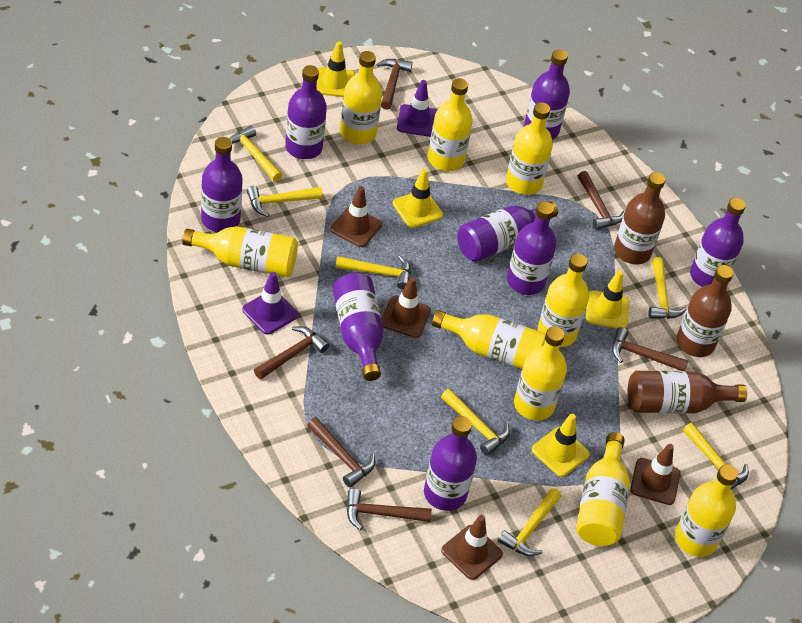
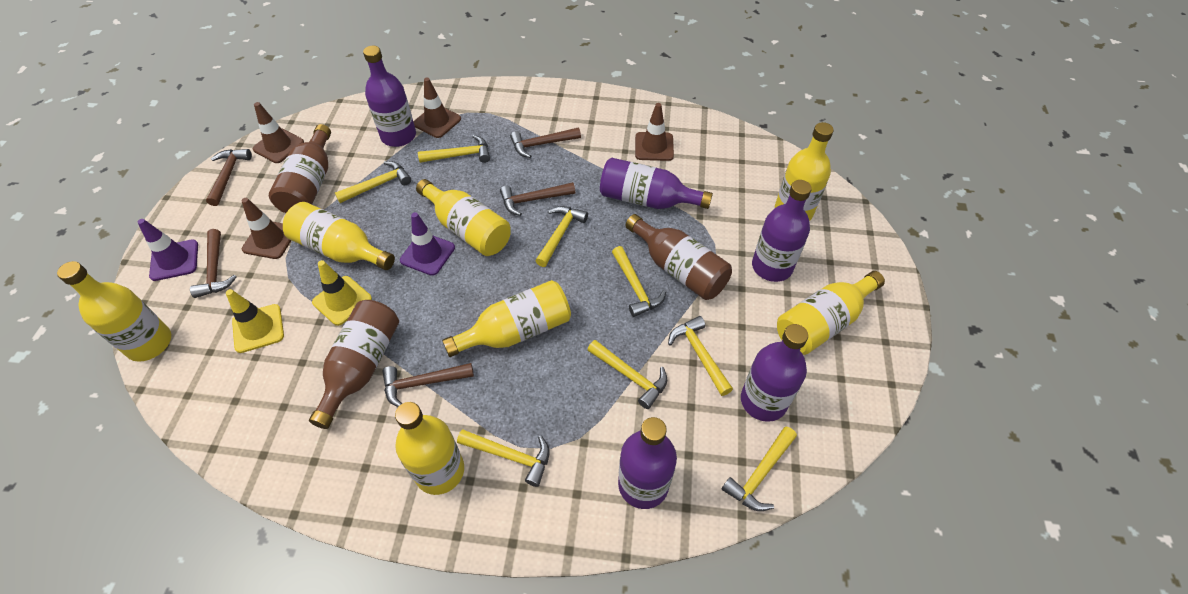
brown hammer: 6 -> 5
purple bottle: 8 -> 5
yellow bottle: 9 -> 7
yellow hammer: 7 -> 8
yellow traffic cone: 4 -> 2

